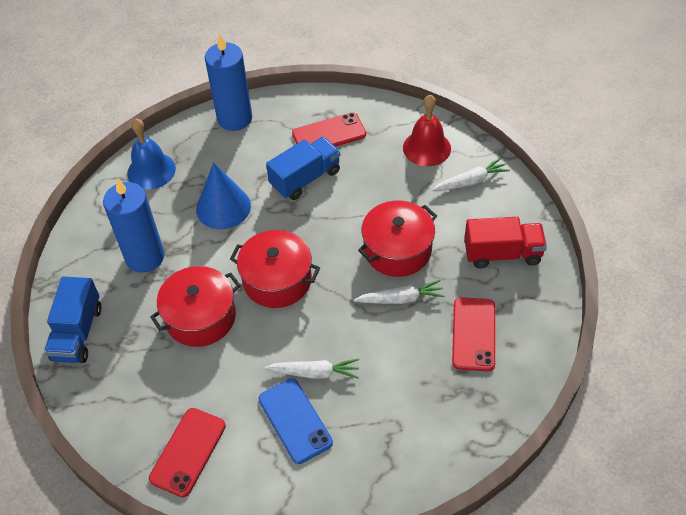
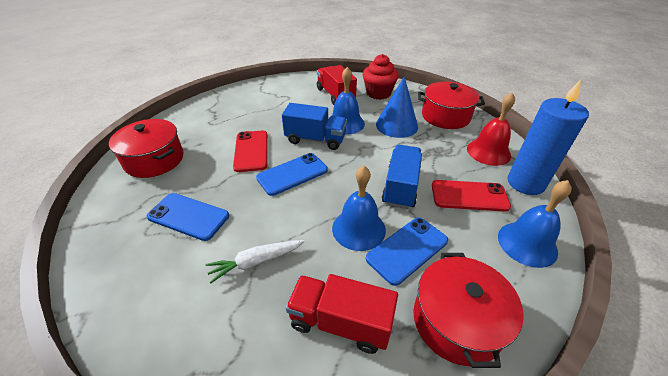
blue bell: 1 -> 3
blue candle: 2 -> 1
blue phone: 1 -> 3
red cupcake: 0 -> 1
red phone: 3 -> 2
red truck: 1 -> 2
white carrot: 3 -> 1

